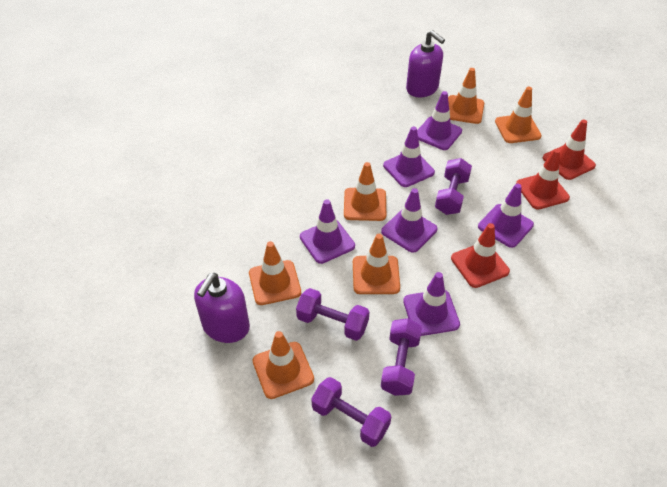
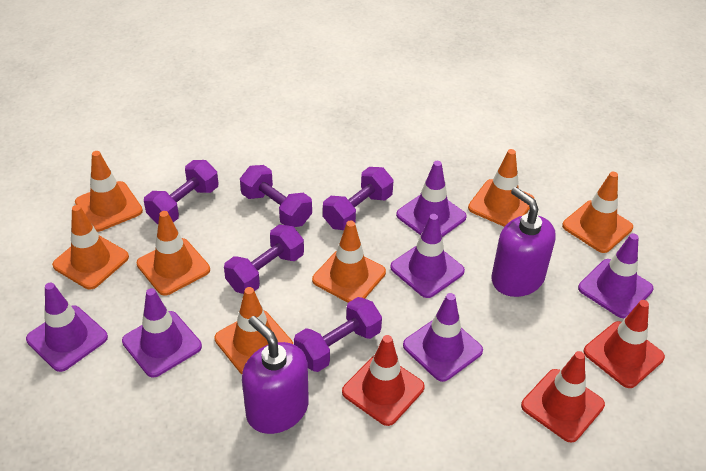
orange traffic cone: 6 -> 7
purple dumbbell: 4 -> 5

